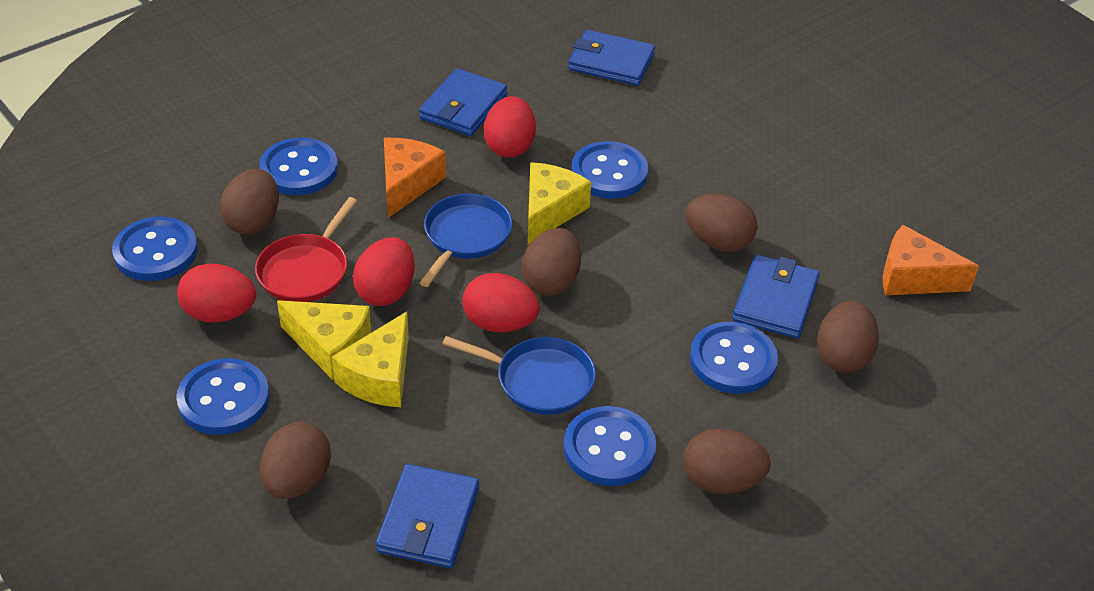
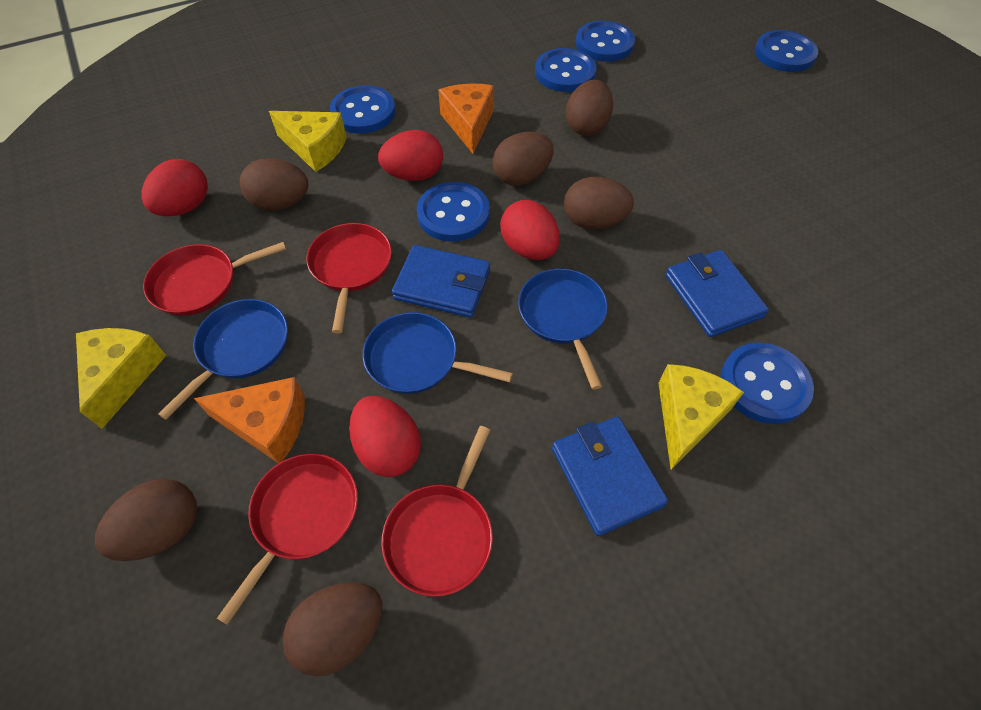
blue pan: 2 -> 3
blue wallet: 4 -> 3
red pan: 1 -> 4

